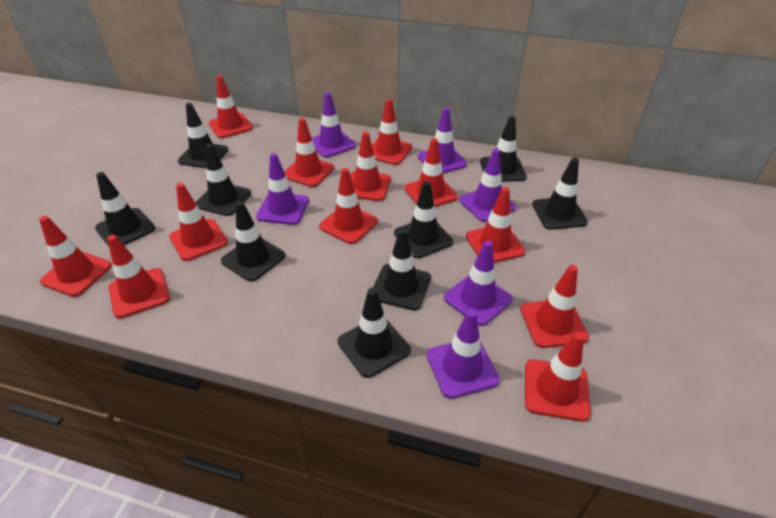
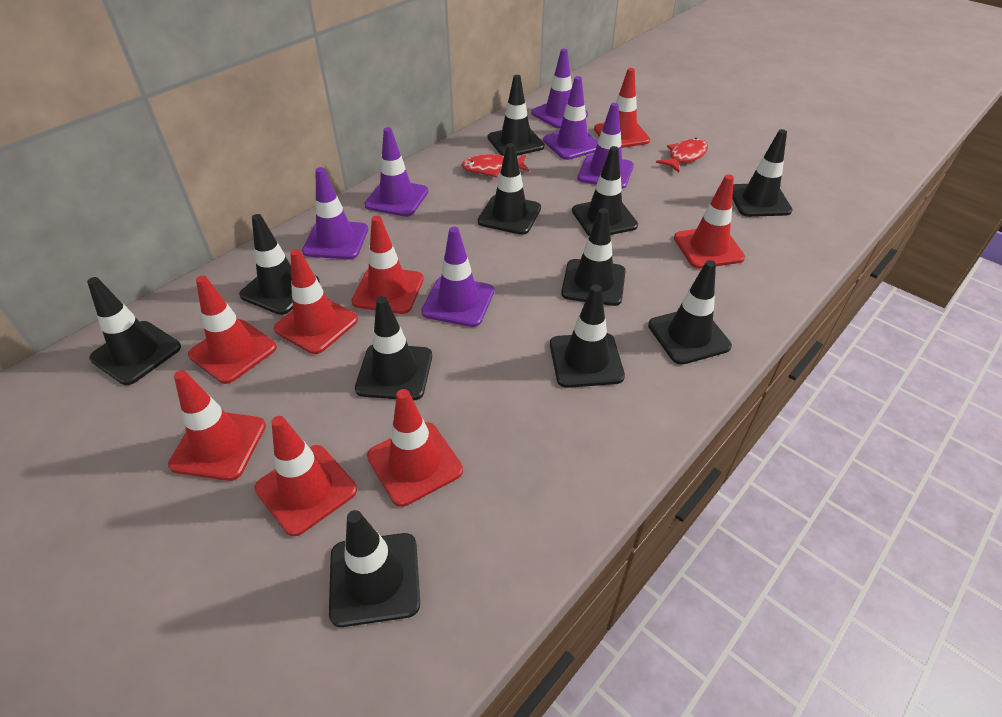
black traffic cone: 9 -> 11
red fish: 0 -> 2
red traffic cone: 12 -> 8

